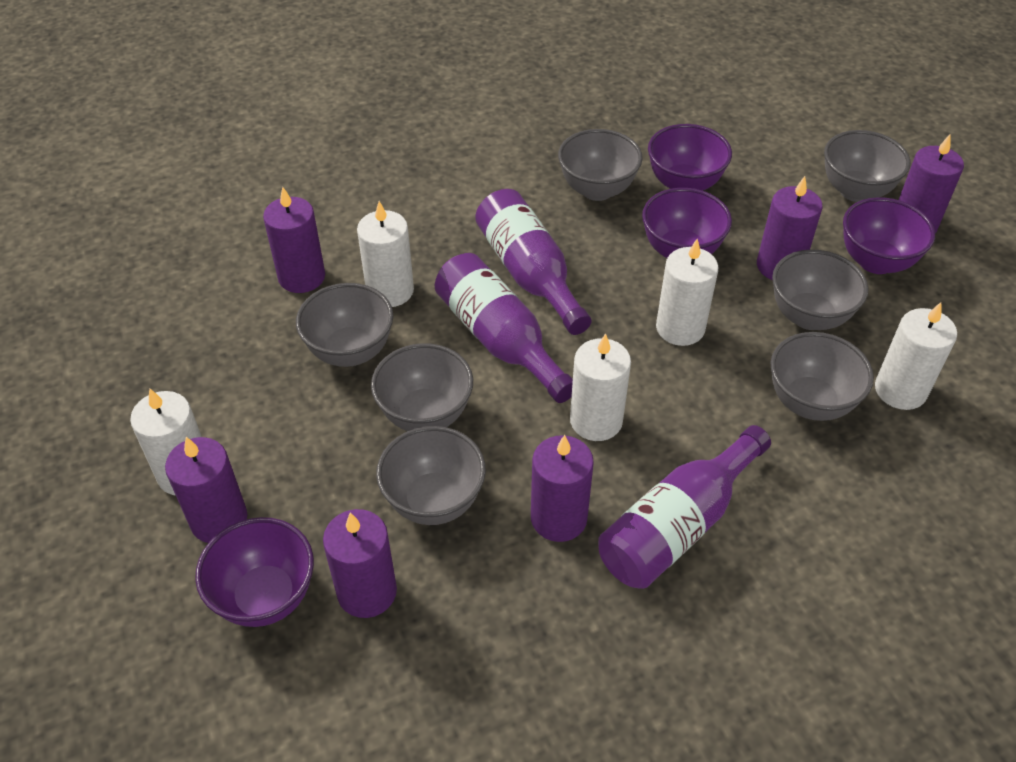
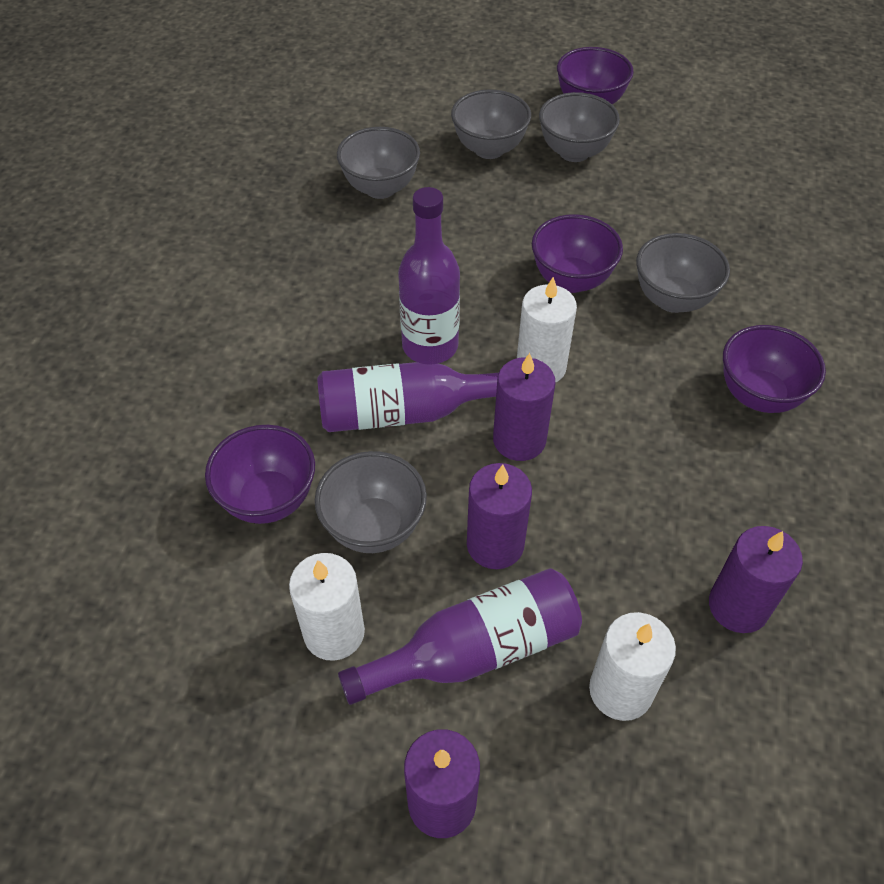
grey bowl: 7 -> 5
purple candle: 6 -> 4
white candle: 5 -> 3

